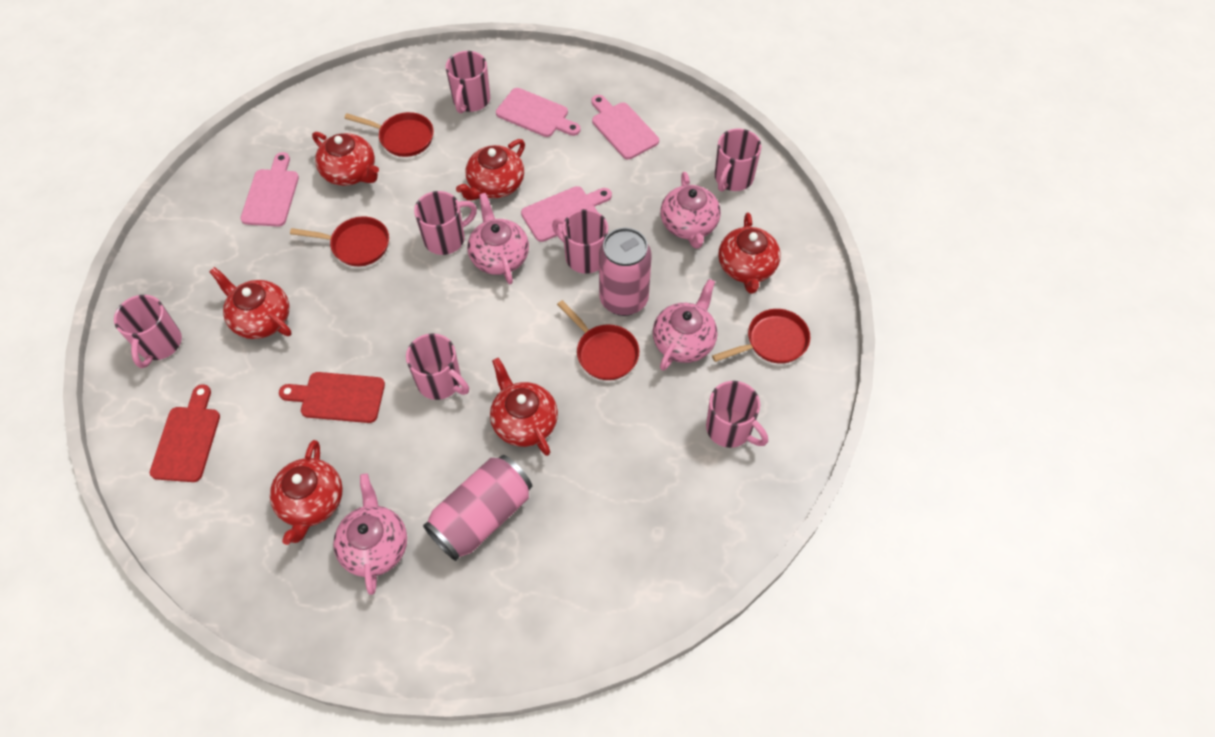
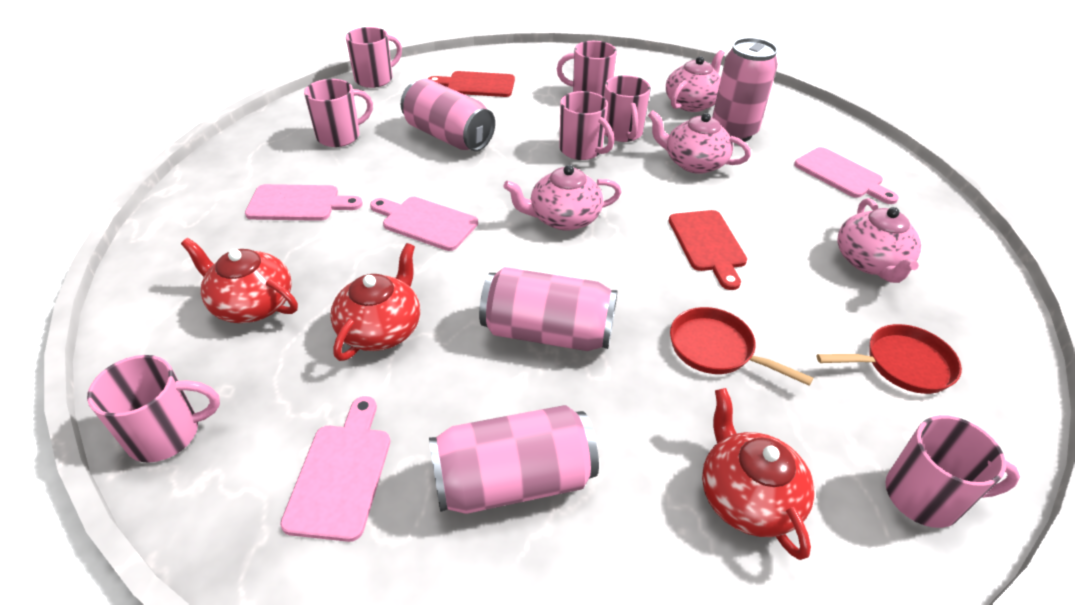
pink can: 2 -> 4
red pan: 4 -> 2
red teapot: 6 -> 3

